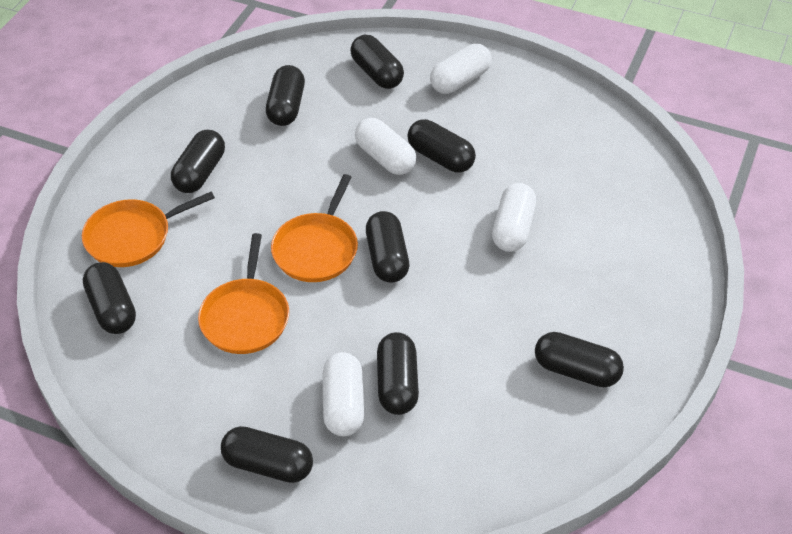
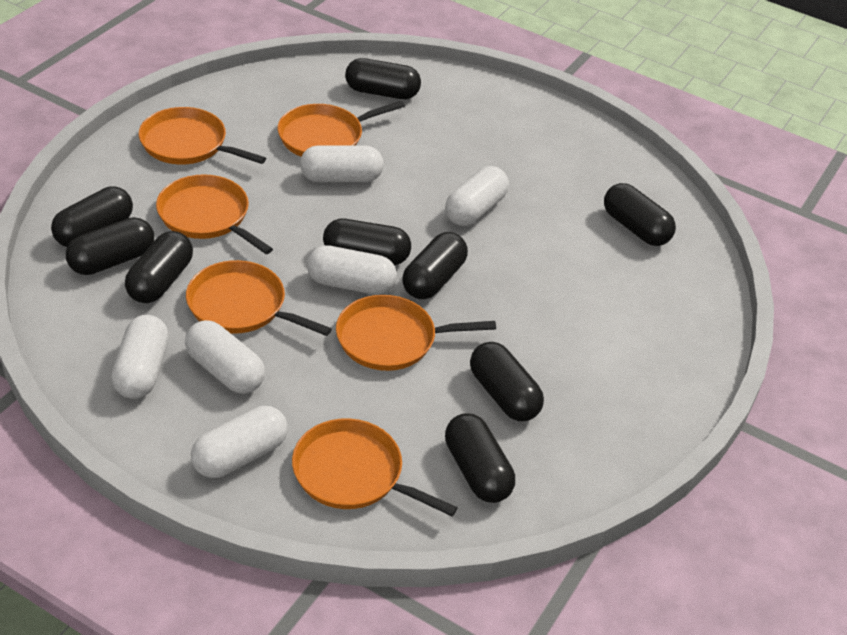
orange pan: 3 -> 6
white capsule: 4 -> 6

